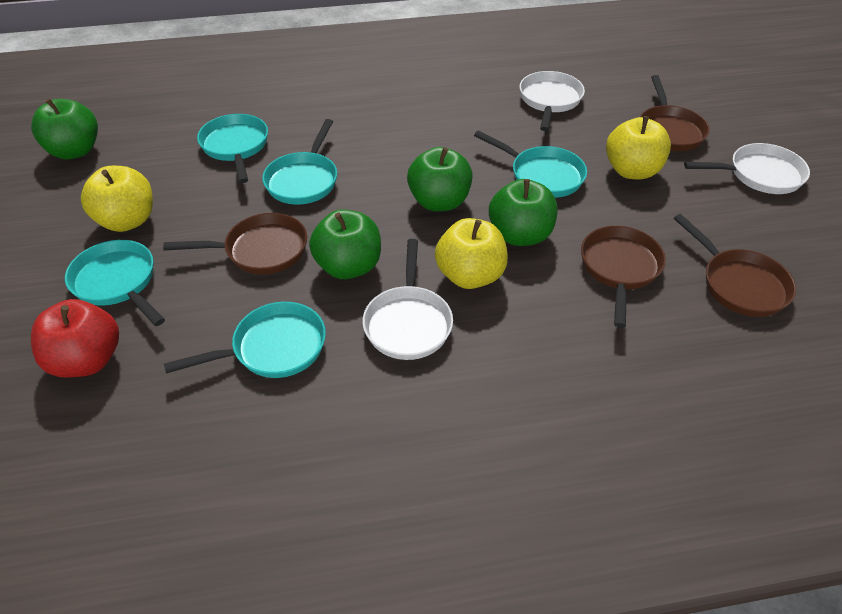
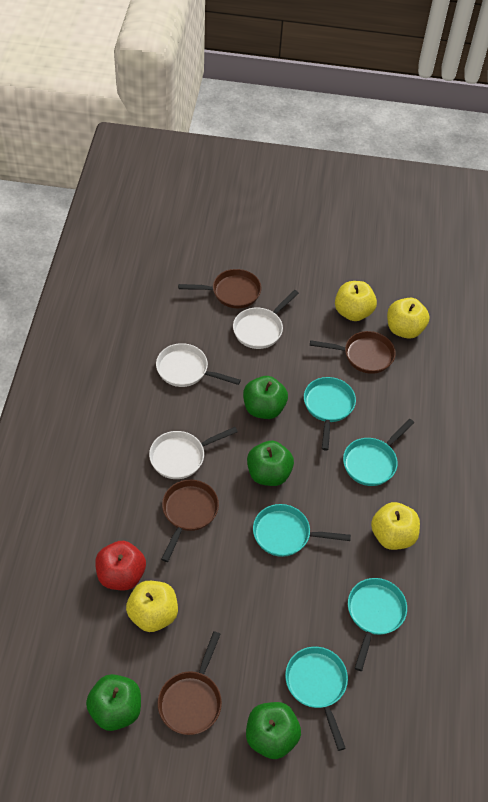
yellow apple: 3 -> 4

